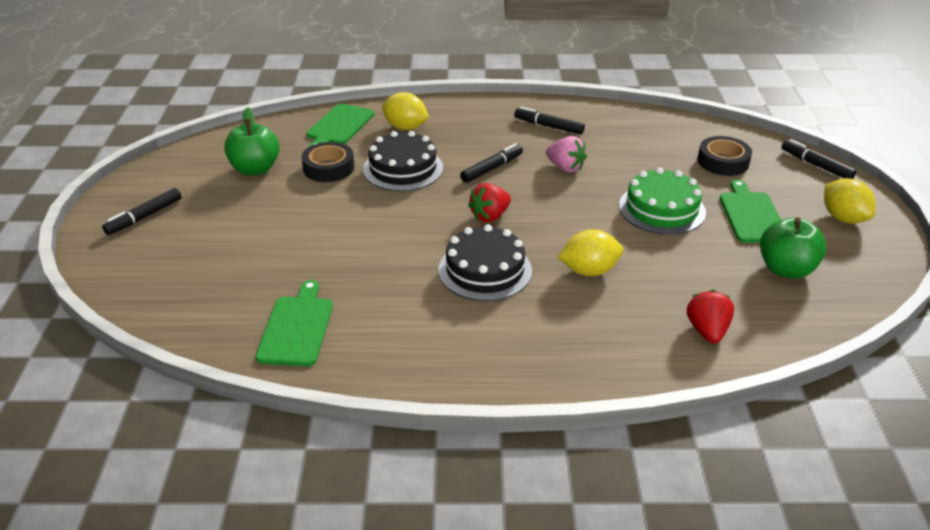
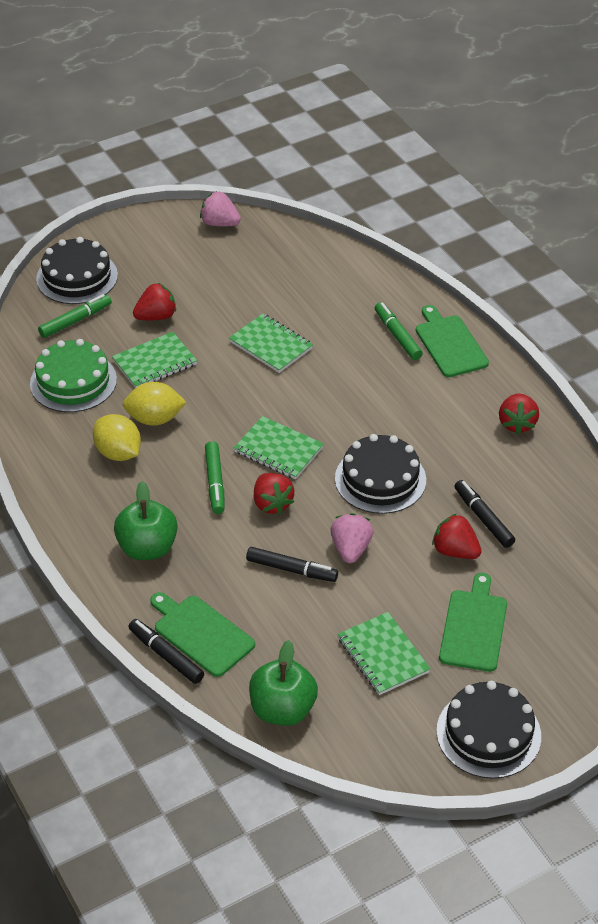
black cake: 2 -> 3
black marker: 4 -> 3
black tape: 2 -> 0
green marker: 0 -> 3
green notebook: 0 -> 4
pink strawberry: 1 -> 2
red strawberry: 2 -> 4
yellow lemon: 3 -> 2

